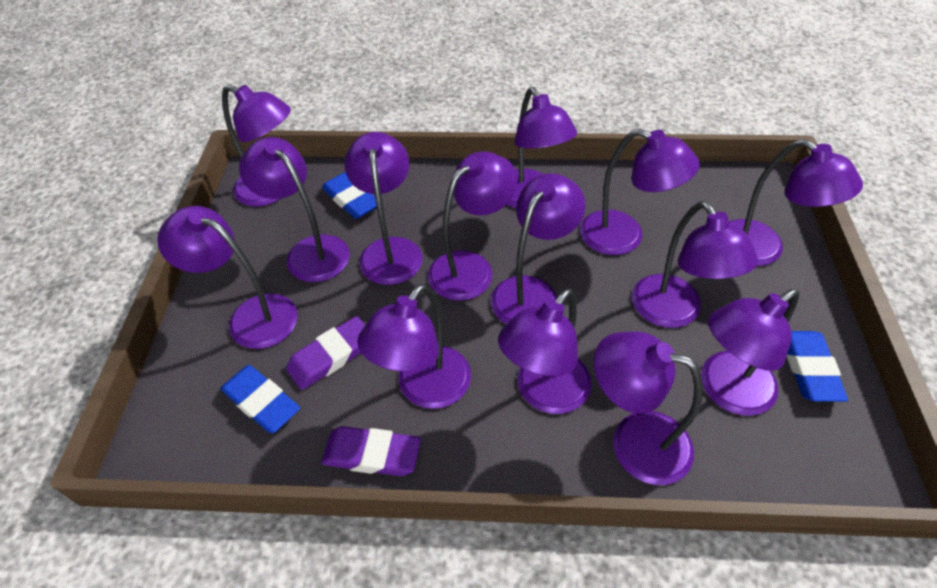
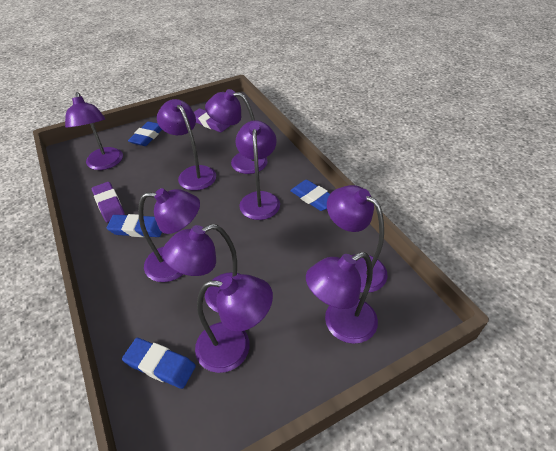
blue eraser: 3 -> 4
purple lamp: 14 -> 9

